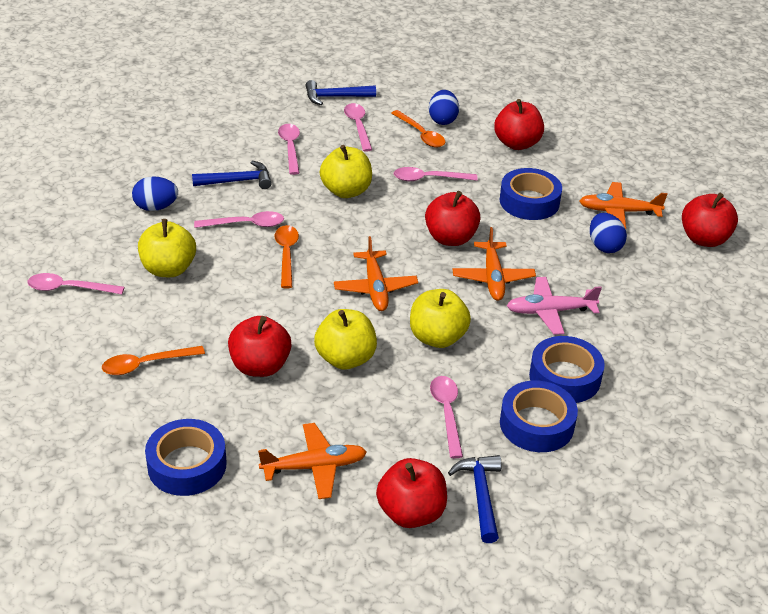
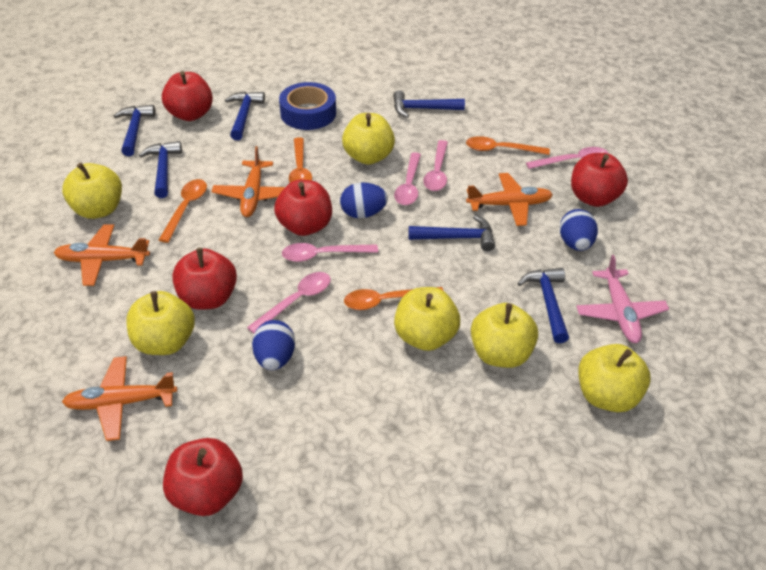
blue hammer: 3 -> 6
blue tape: 4 -> 1
orange spoon: 3 -> 4
pink spoon: 6 -> 5
yellow apple: 4 -> 6

